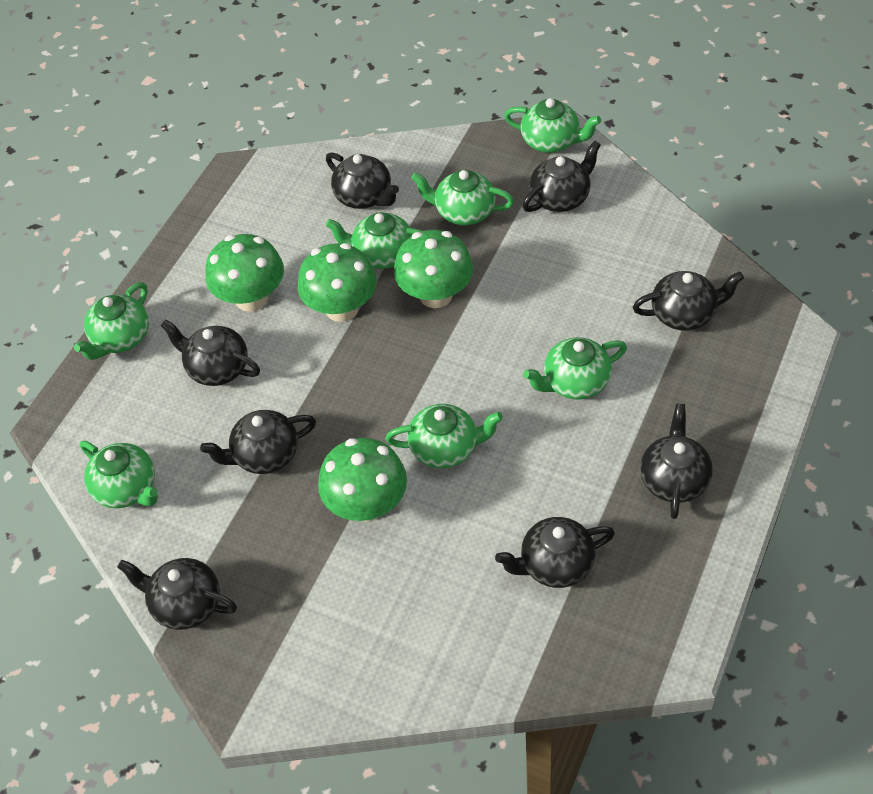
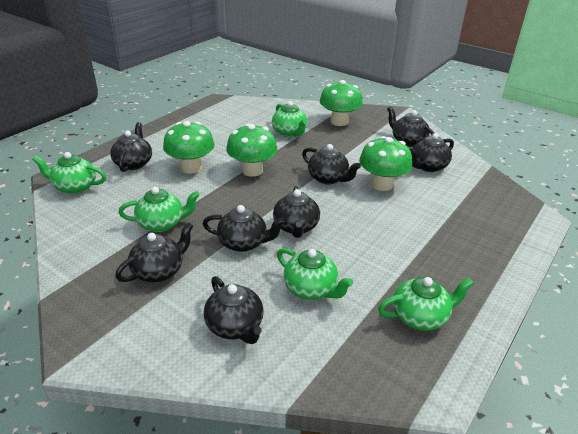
green teapot: 7 -> 5

